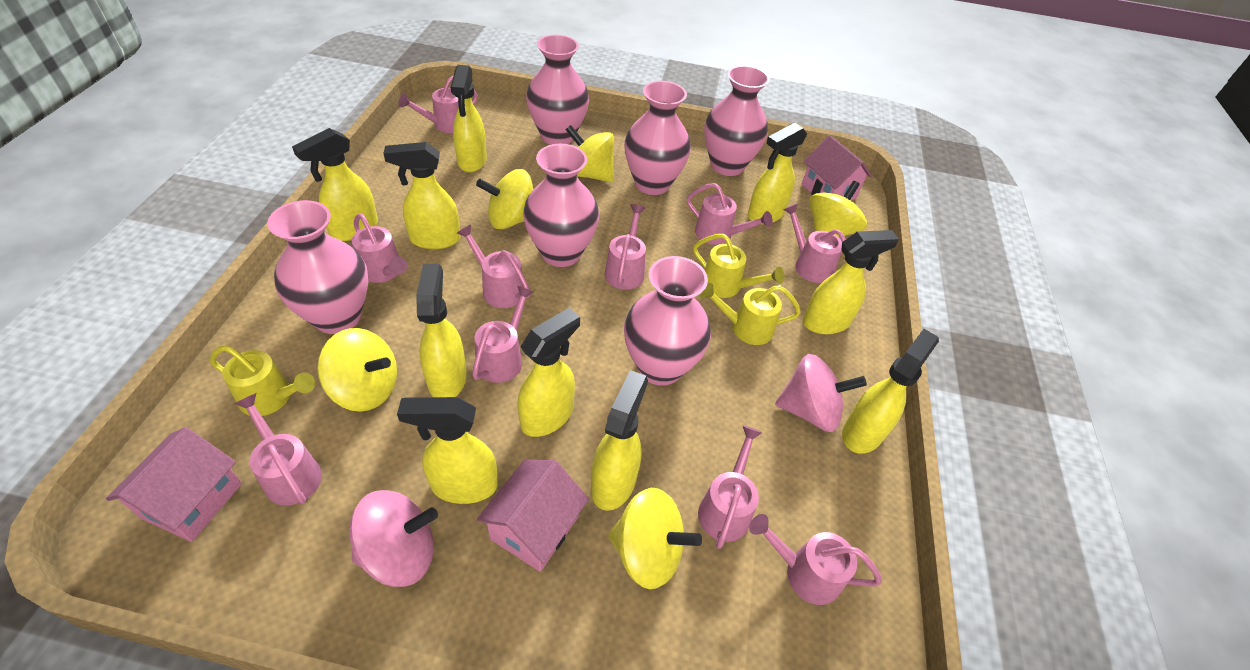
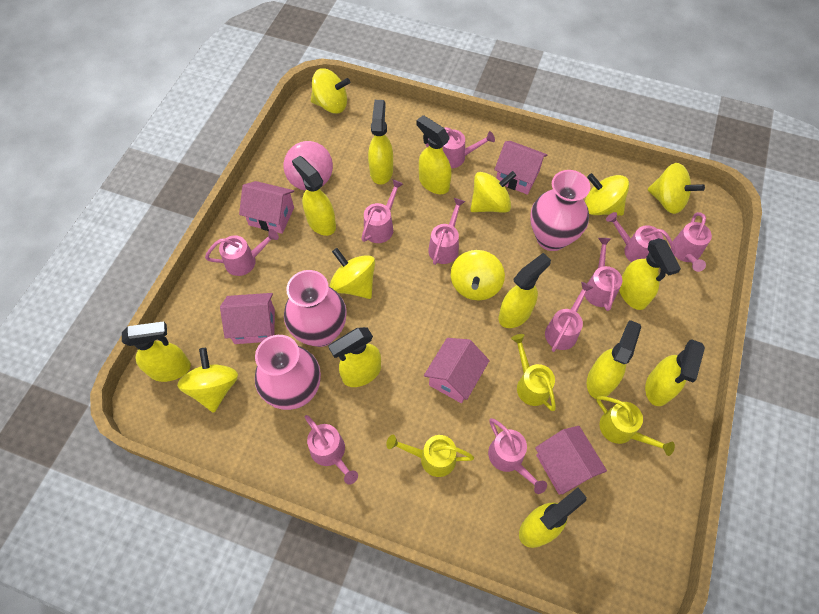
pink house: 3 -> 5
pink spinning top: 2 -> 1
pink vase: 6 -> 3
yellow spinning top: 5 -> 7

